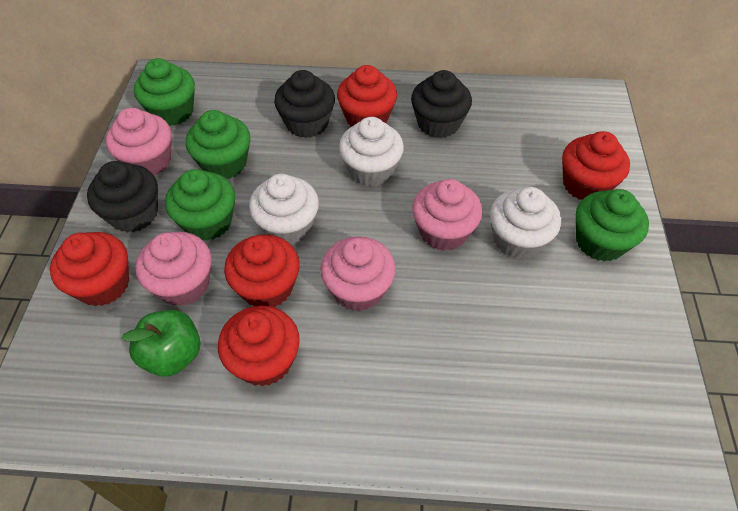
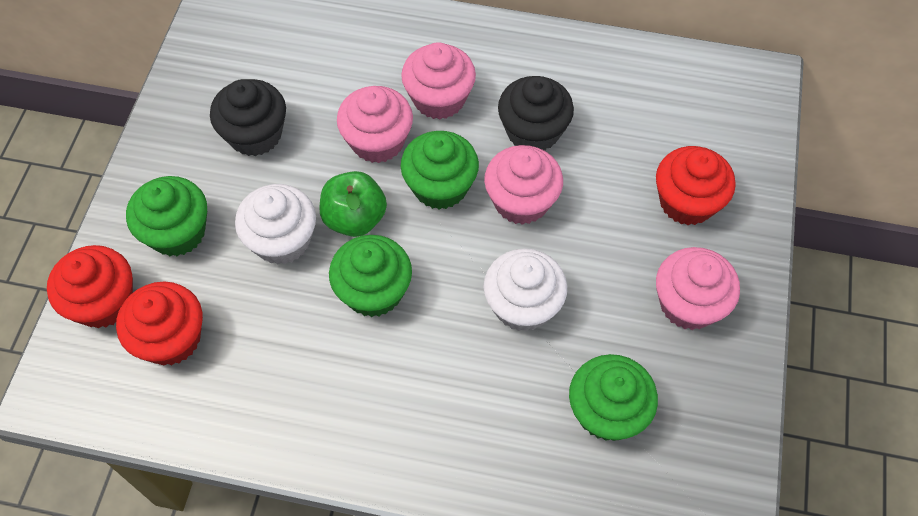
black cupcake: 3 -> 2
red cupcake: 5 -> 3
white cupcake: 3 -> 2

